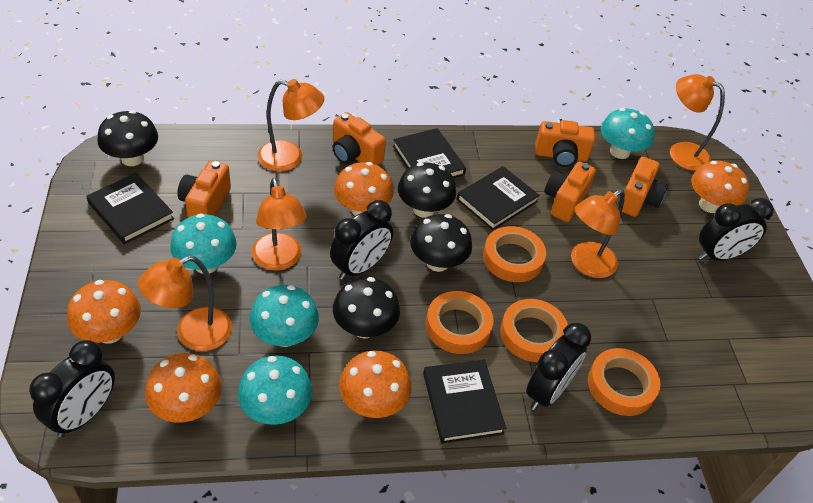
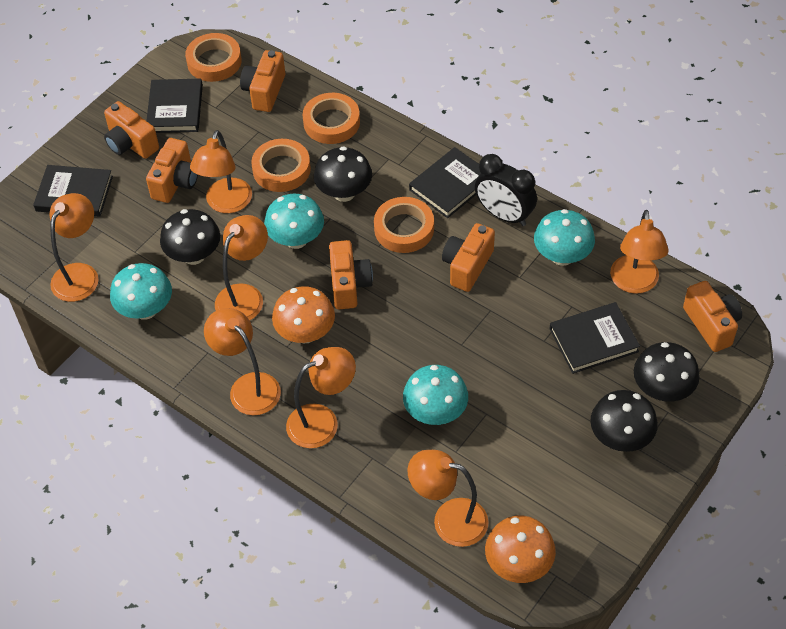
black clock: 4 -> 1
orange camera: 5 -> 6
orange lamp: 5 -> 7
orange mushroom: 5 -> 2

